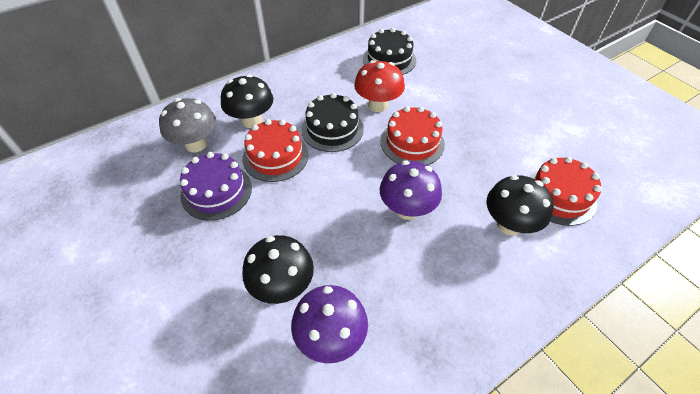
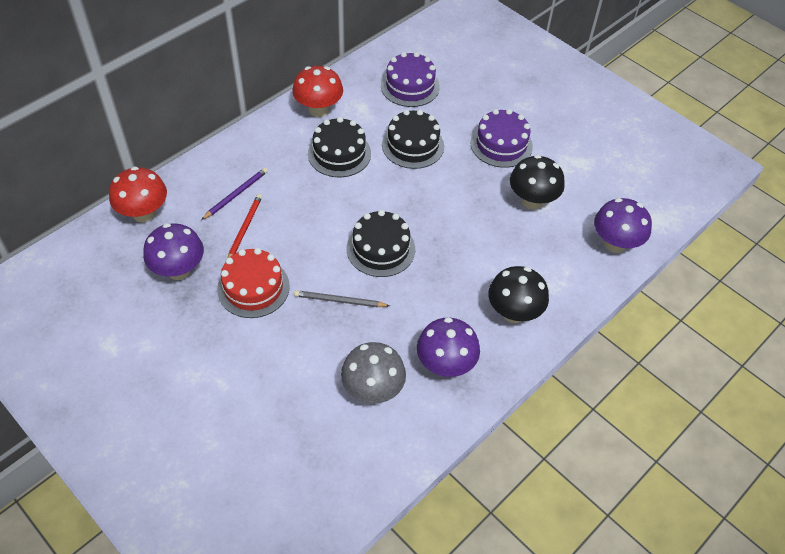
black cake: 2 -> 3
black mushroom: 3 -> 2
grey pencil: 0 -> 1
purple cake: 1 -> 2
purple mushroom: 2 -> 3
purple pencil: 0 -> 1
red cake: 3 -> 1
red mushroom: 1 -> 2
red pencil: 0 -> 1

